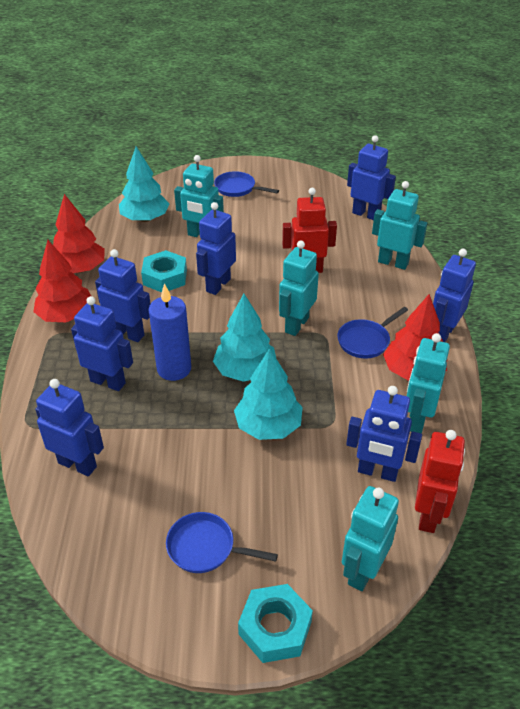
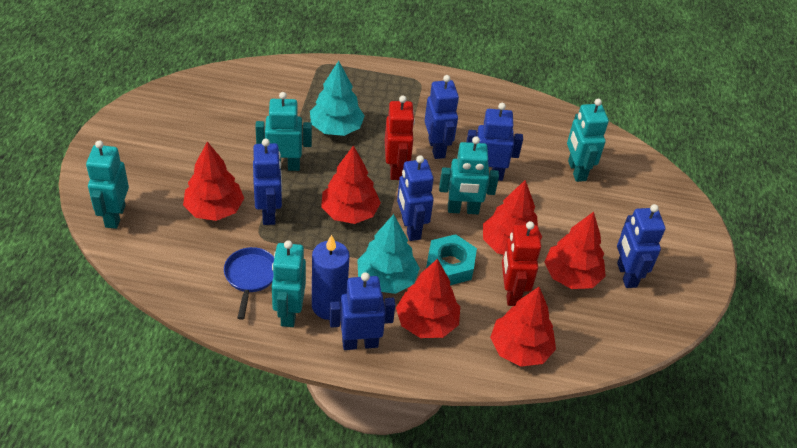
blue pan: 3 -> 1
blue robot: 7 -> 6
red tree: 3 -> 6
turquoise nut: 2 -> 1
turquoise tree: 3 -> 2

